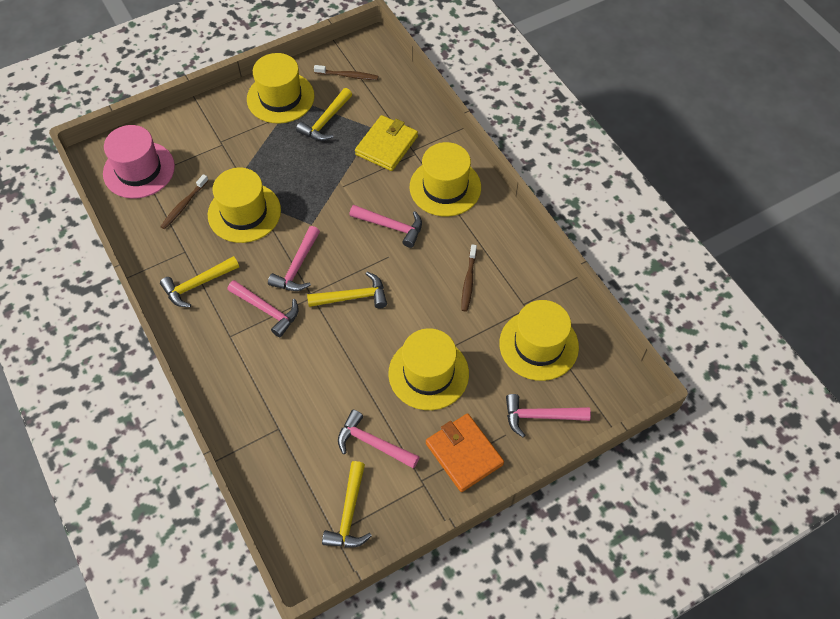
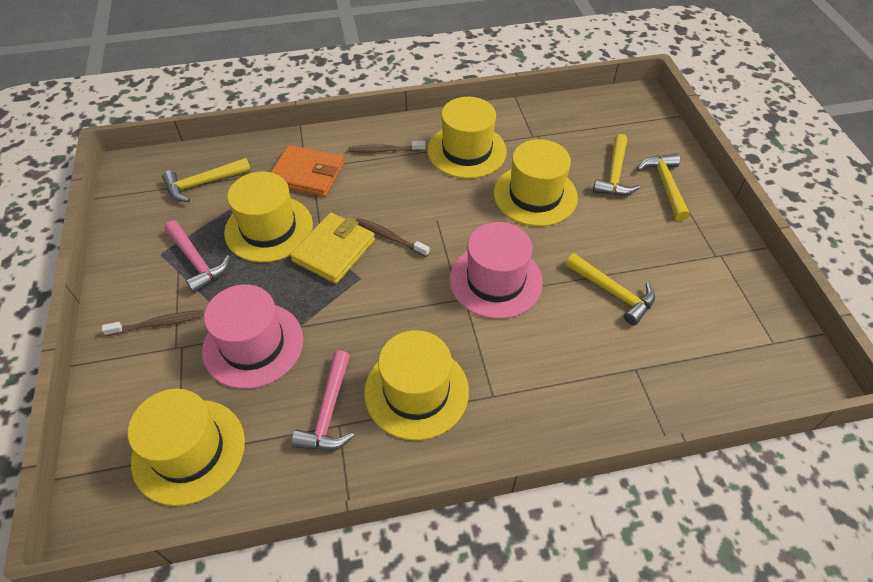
pink hammer: 5 -> 2
pink hat: 1 -> 2

